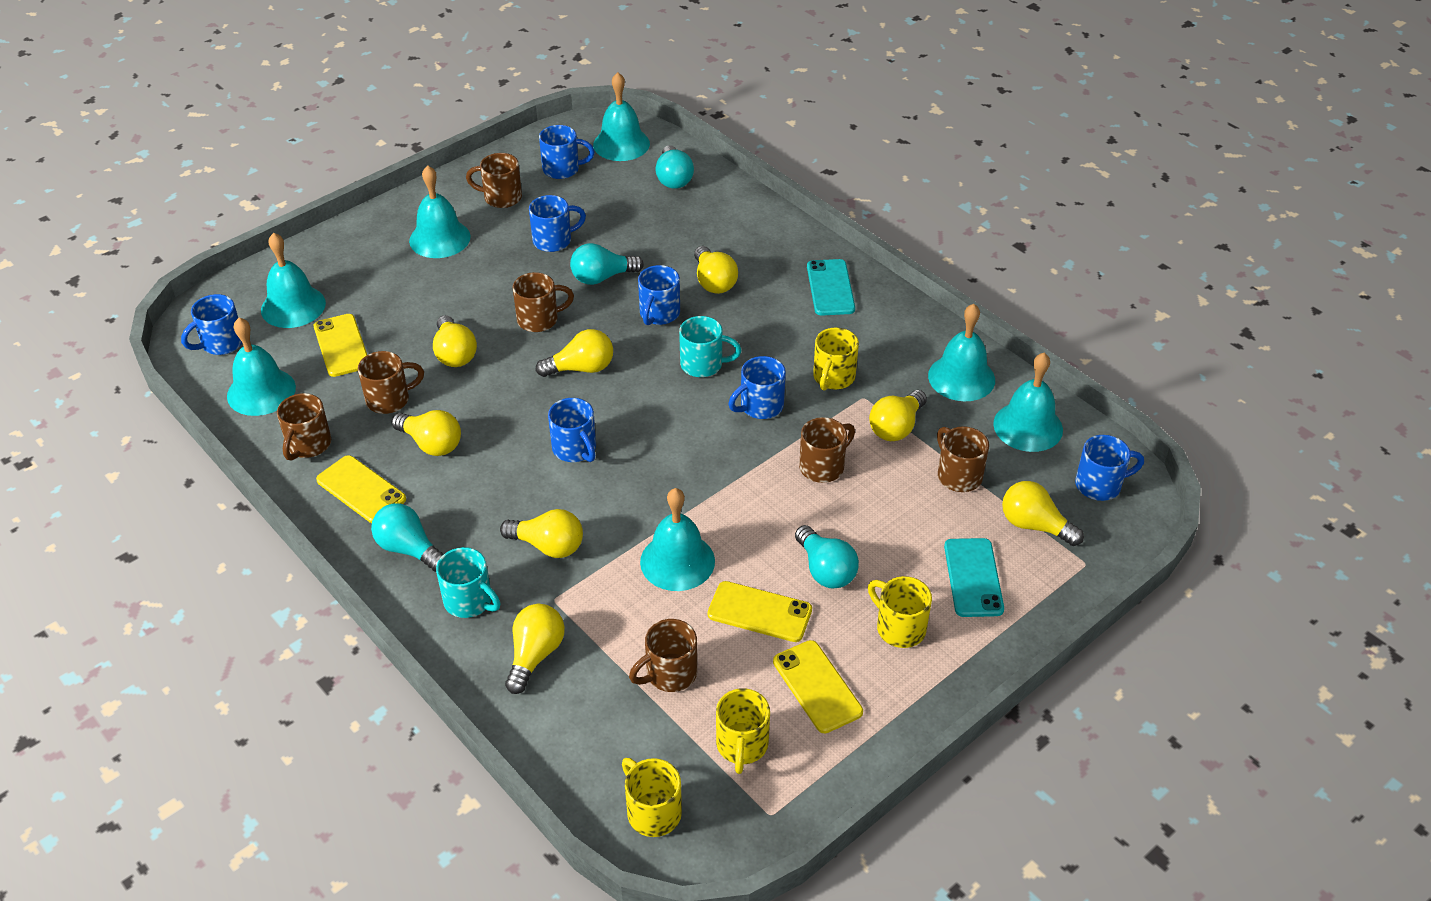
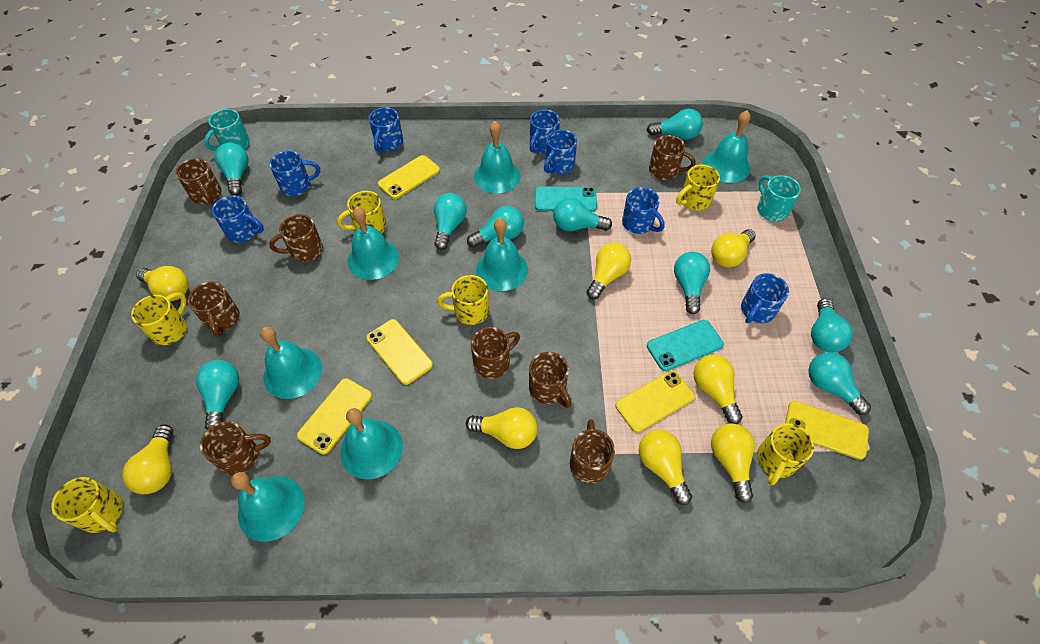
brown mug: 7 -> 8
turquoise light bulb: 4 -> 9
yellow mug: 4 -> 6
yellow phone: 4 -> 5

